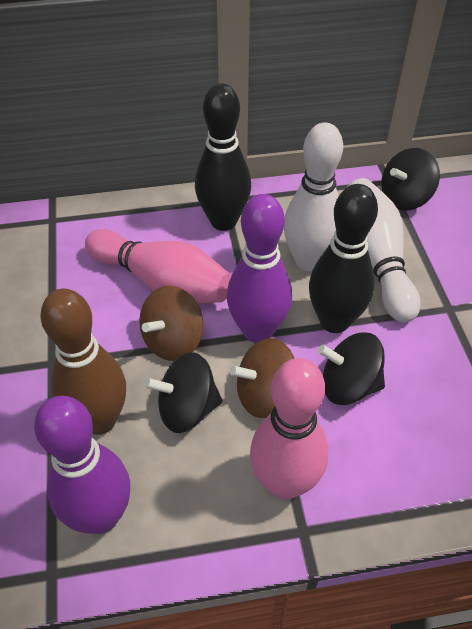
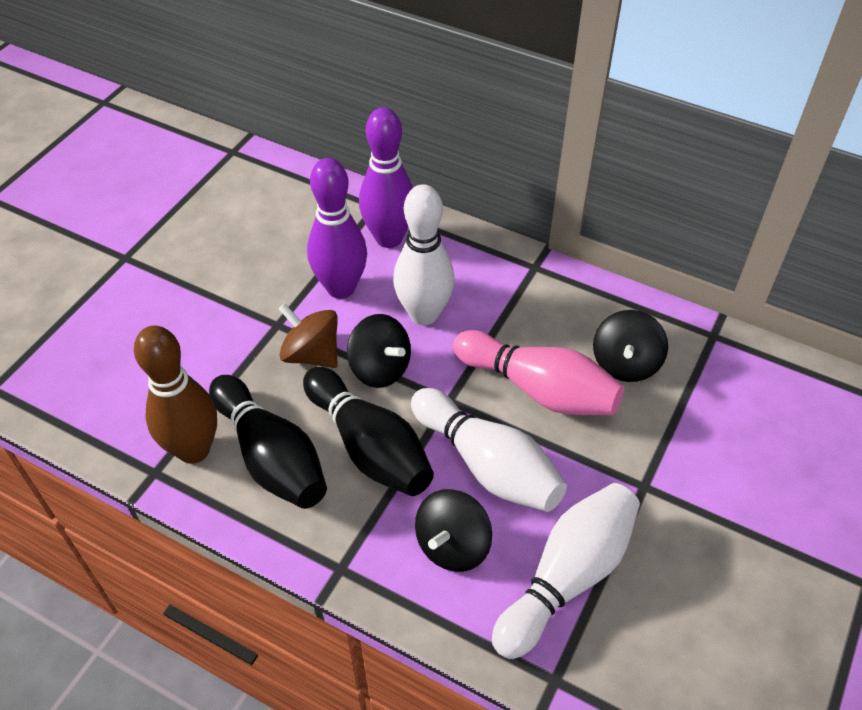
brown spinning top: 2 -> 1
pink bowling pin: 2 -> 1
white bowling pin: 2 -> 3

